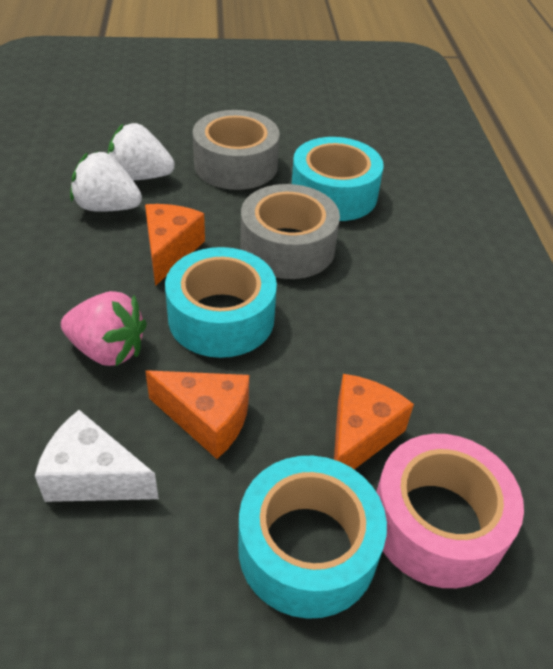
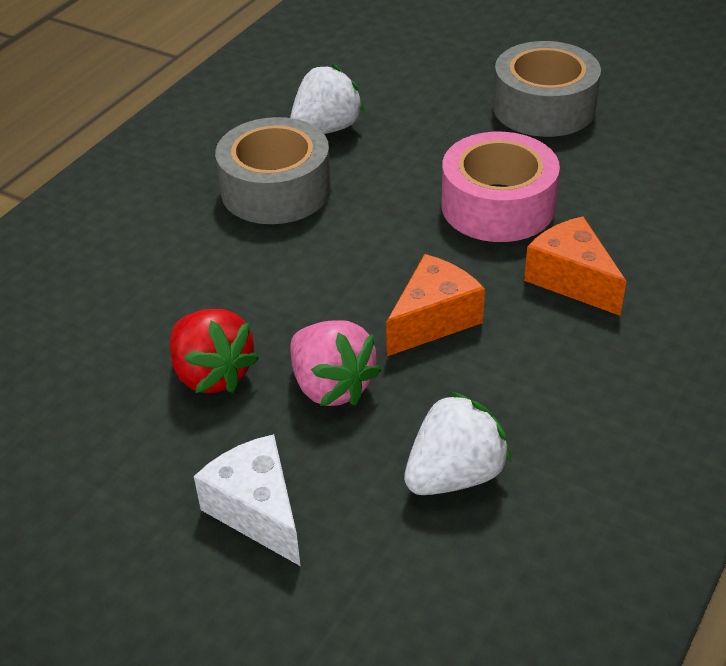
orange cheese: 3 -> 2
red strawberry: 0 -> 1
turquoise tape: 3 -> 0

